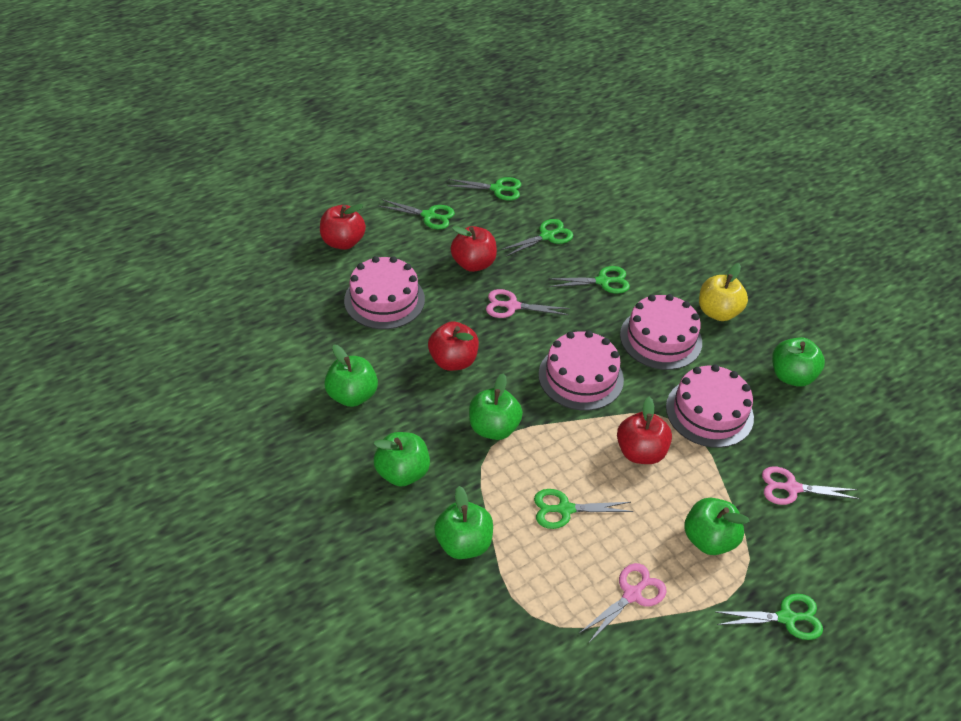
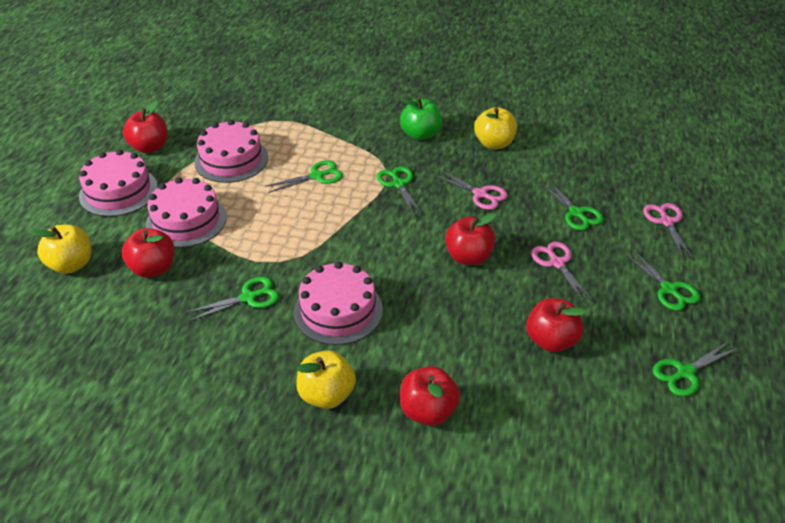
green apple: 6 -> 1
red apple: 4 -> 5
yellow apple: 1 -> 3

